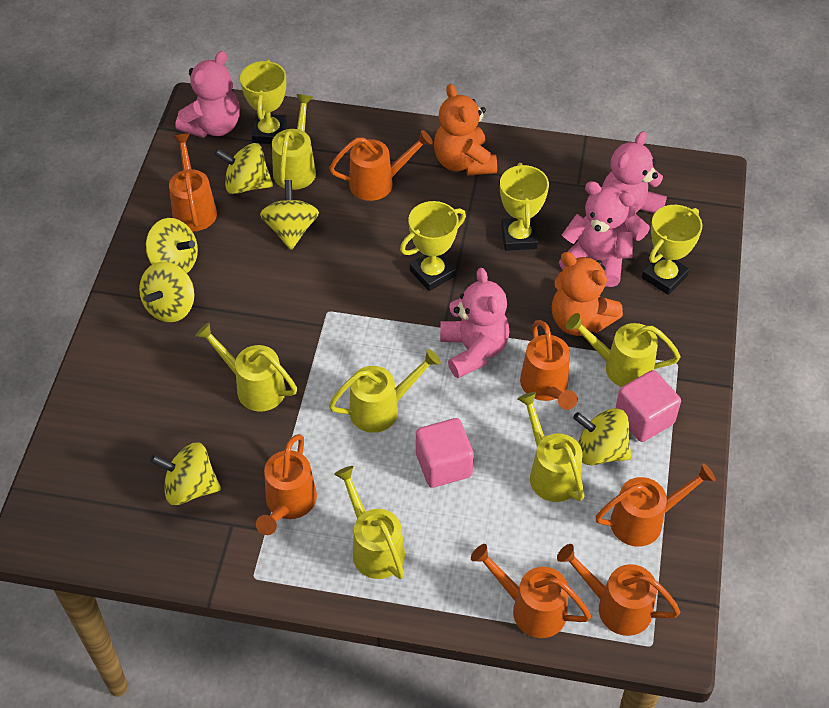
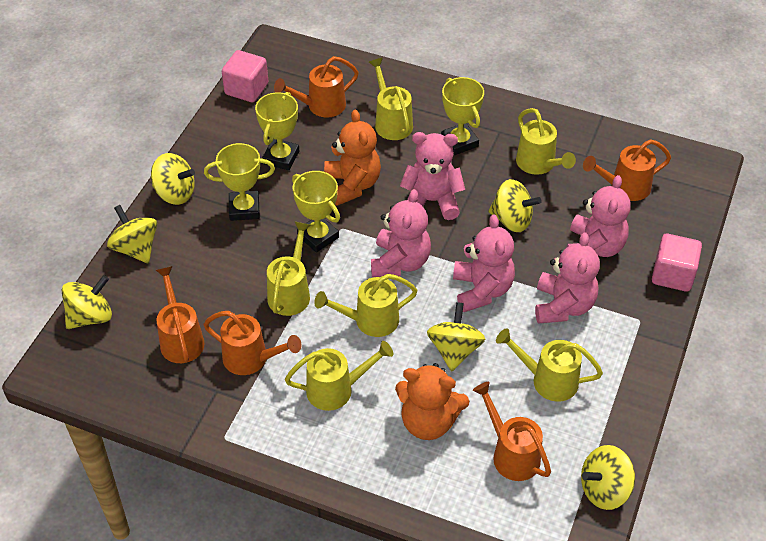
orange watering can: 7 -> 5
pink teddy bear: 4 -> 5

